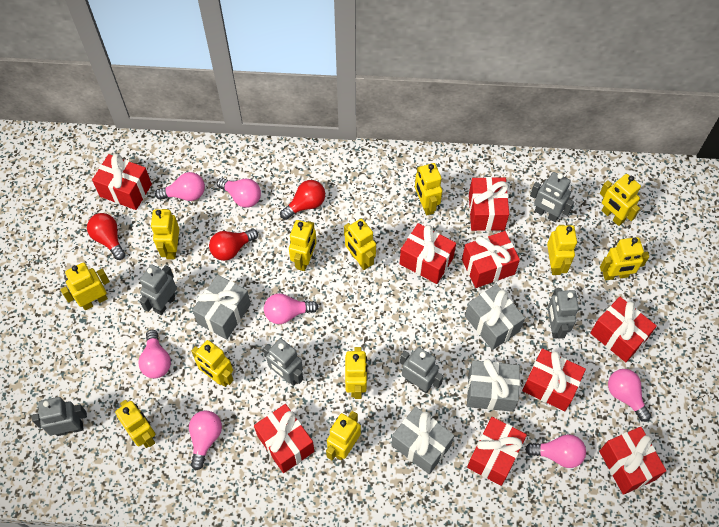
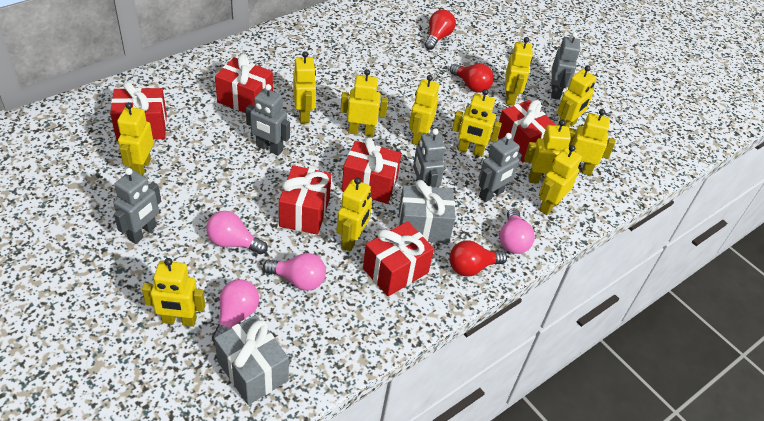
grey gift: 4 -> 2
grey robot: 6 -> 5
pink light bulb: 7 -> 4
red gift: 9 -> 6

